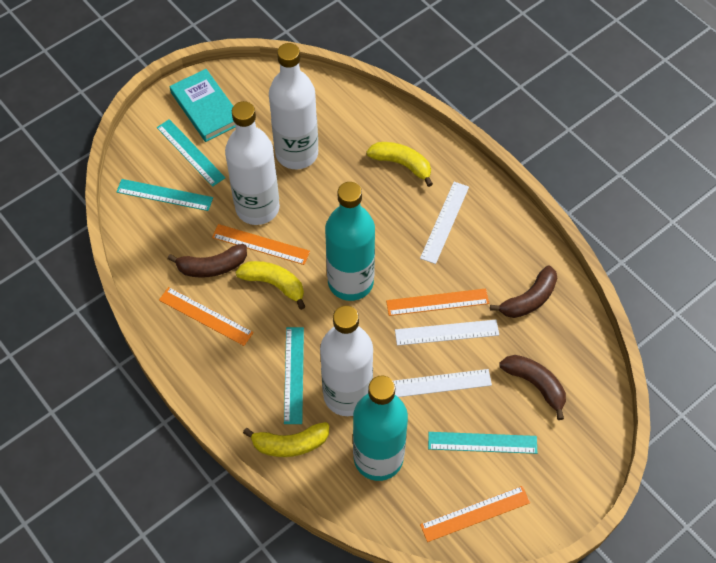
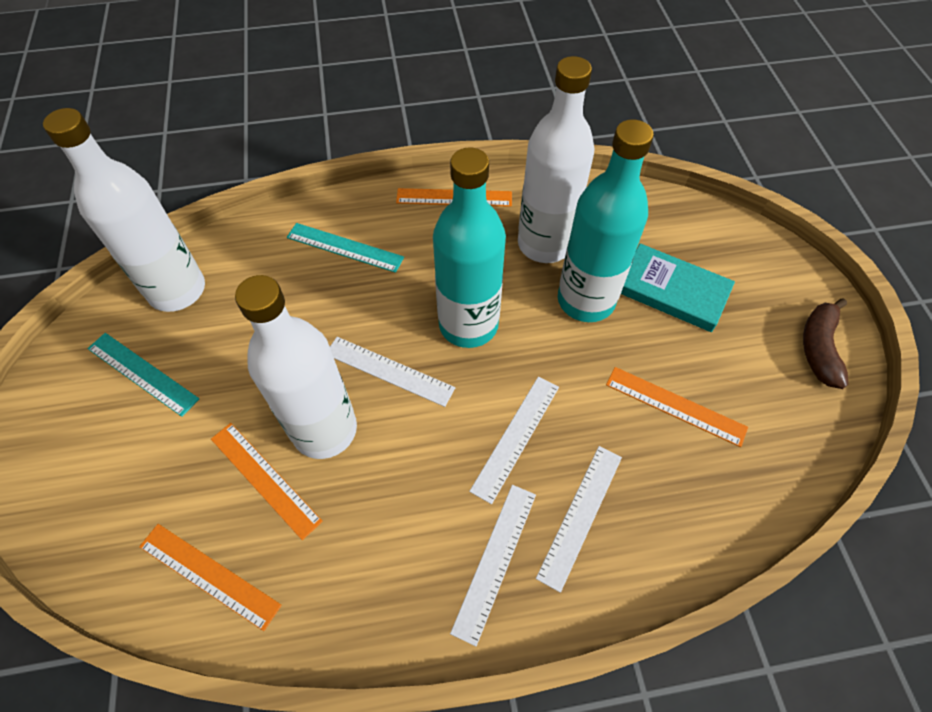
brown banana: 3 -> 1
turquoise ruler: 4 -> 2
white ruler: 3 -> 4
yellow banana: 3 -> 0

